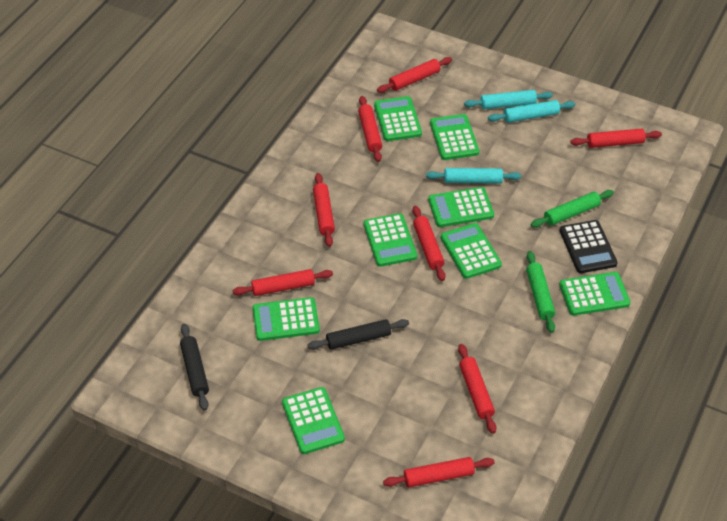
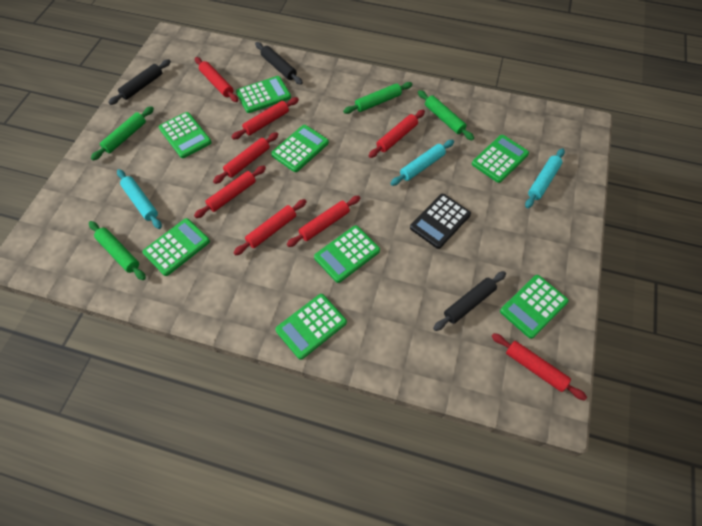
black rolling pin: 2 -> 3
green rolling pin: 2 -> 4

